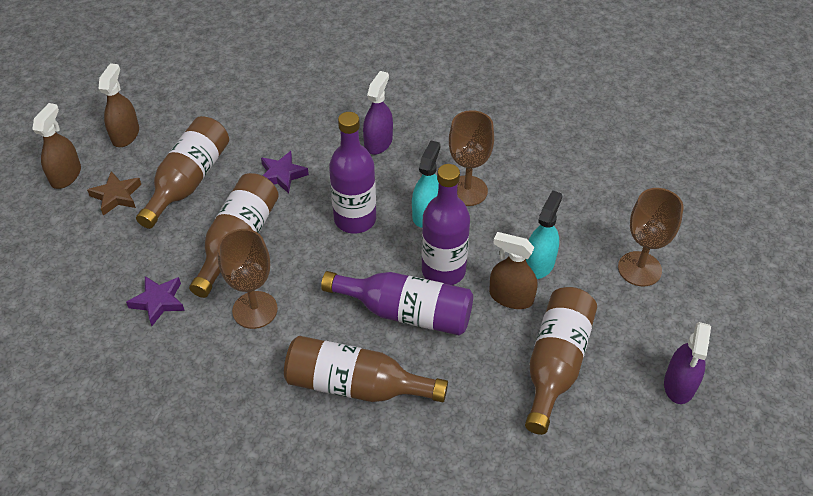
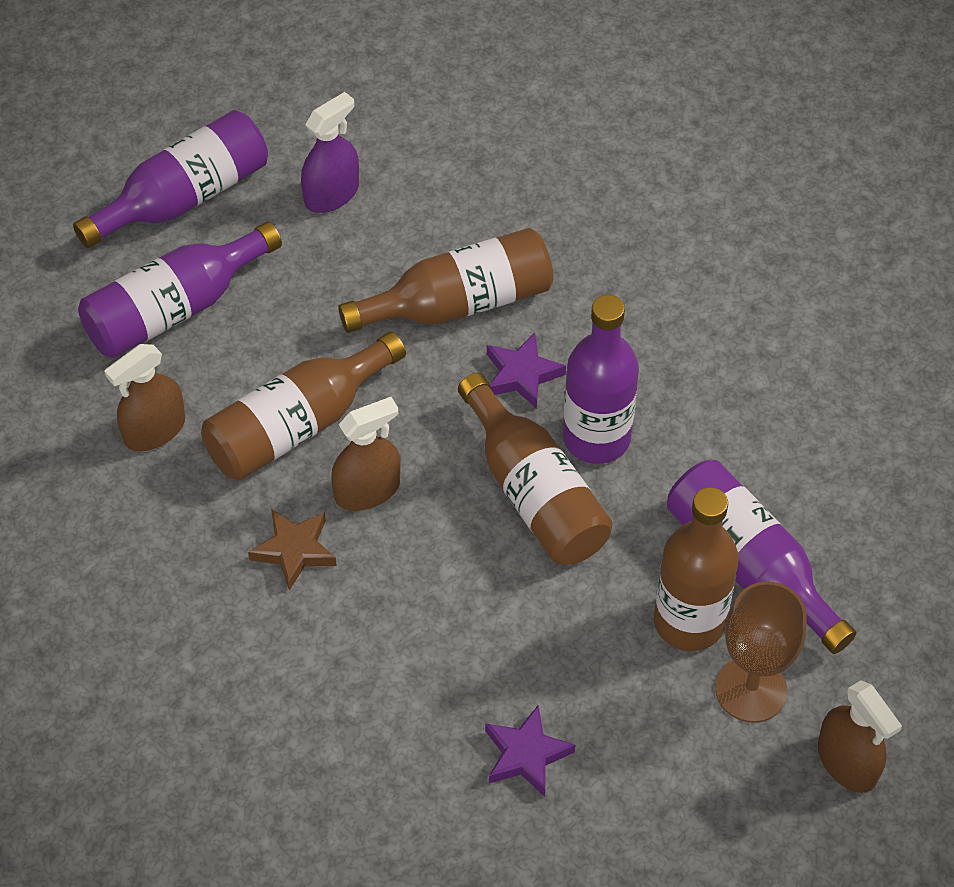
brown goblet: 3 -> 1
purple bottle: 3 -> 4
purple spray bottle: 2 -> 1
turquoise spray bottle: 2 -> 0

